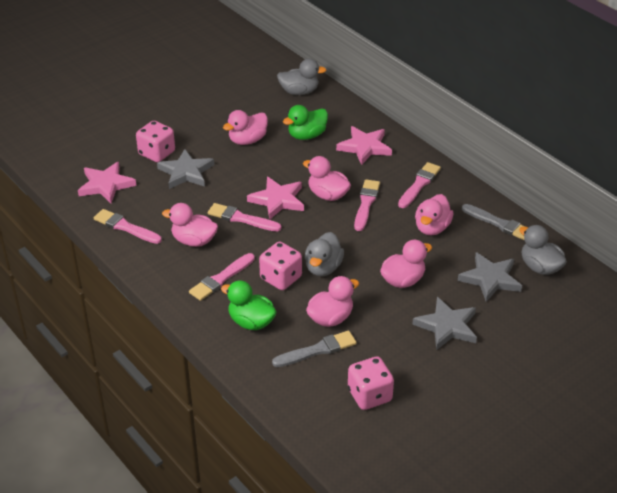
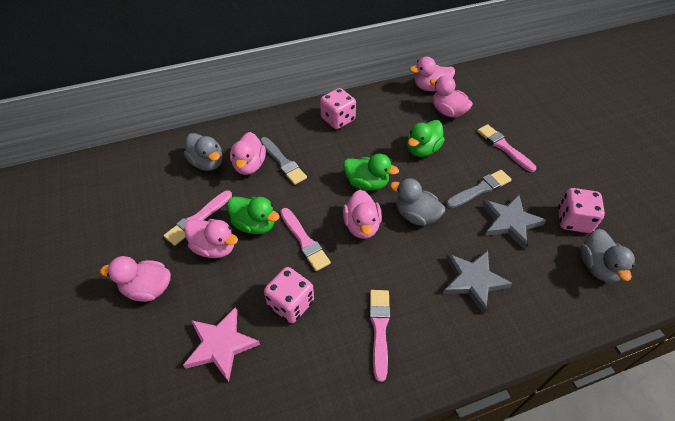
green duck: 2 -> 3
grey star: 3 -> 2
pink brush: 5 -> 4
pink star: 3 -> 1

